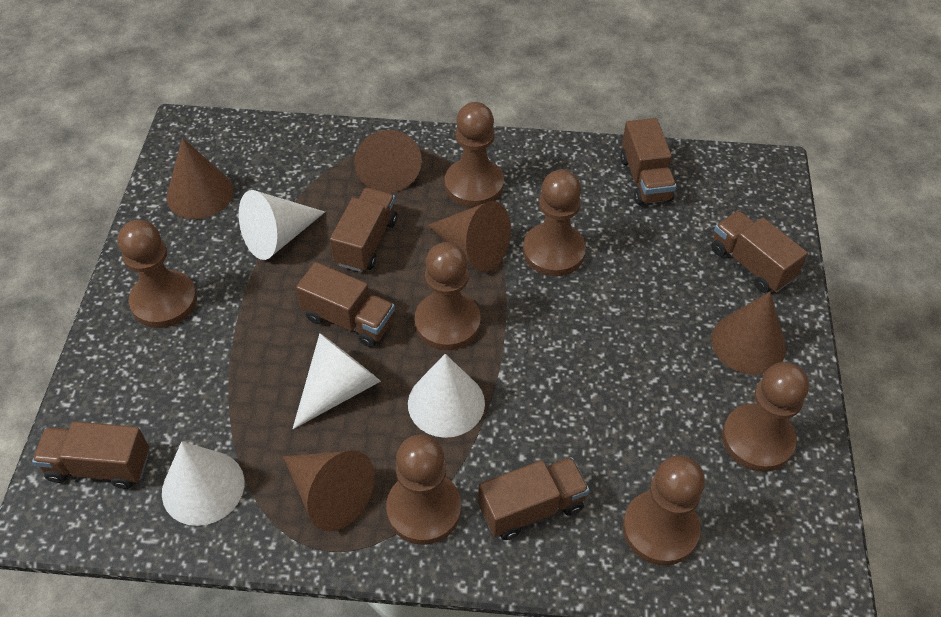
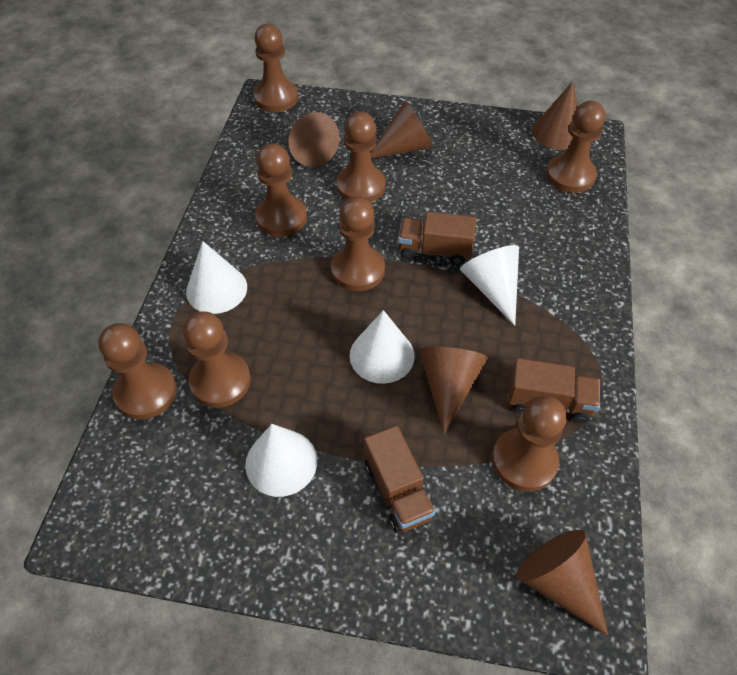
brown pawn: 7 -> 8
brown truck: 6 -> 3

